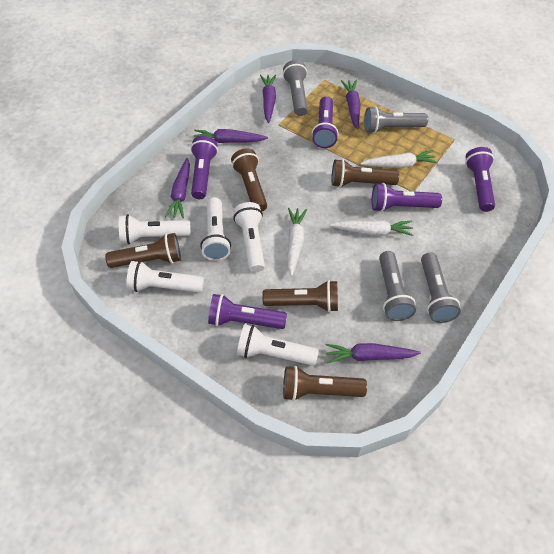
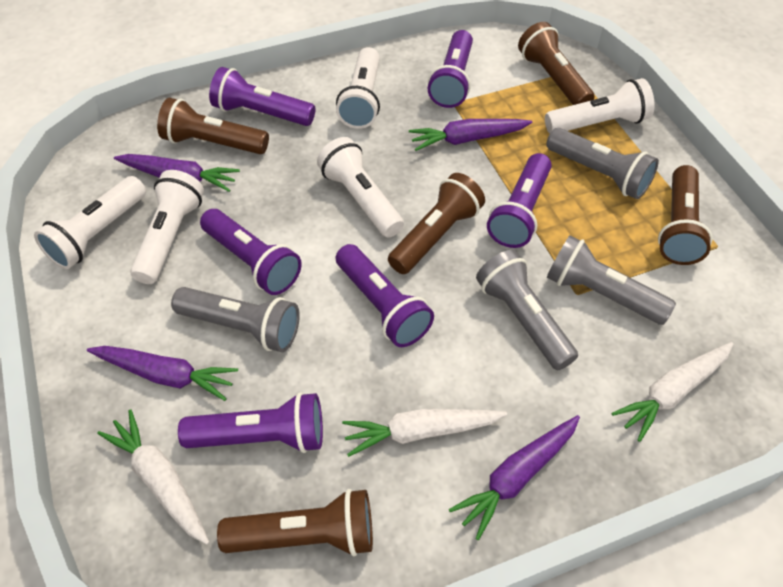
purple carrot: 5 -> 4
purple flashlight: 5 -> 6

